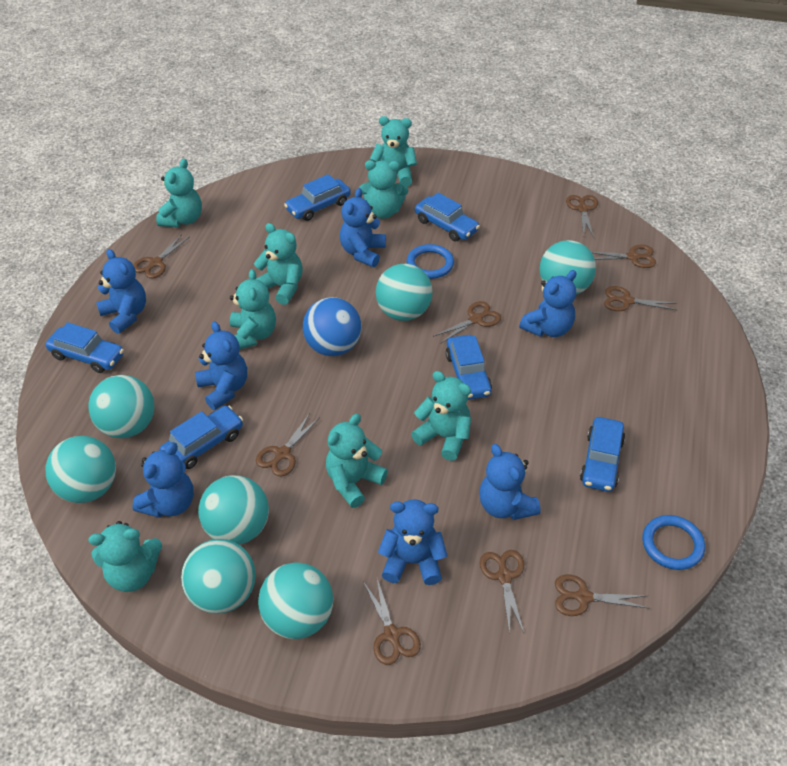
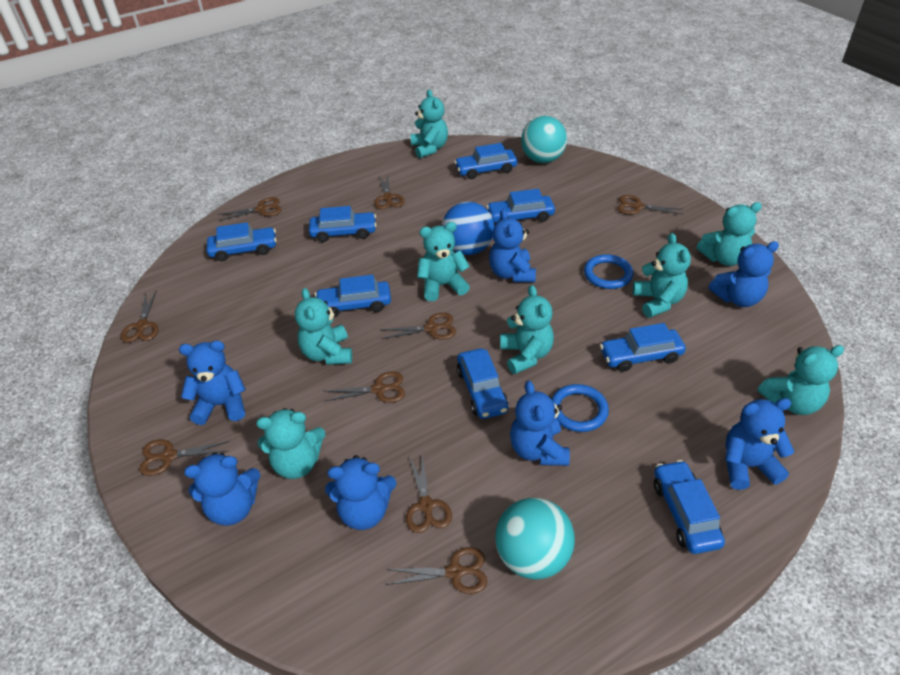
blue car: 6 -> 8
turquoise ball: 7 -> 2

